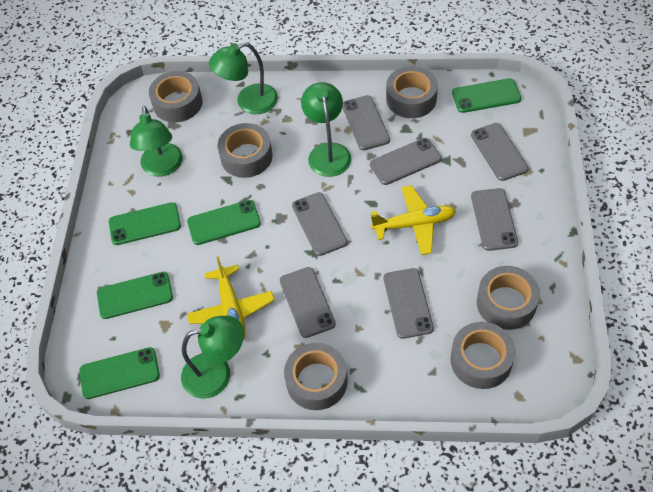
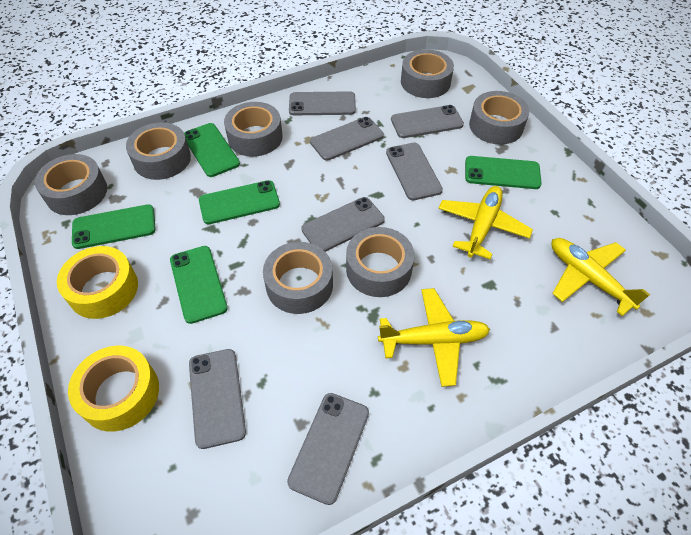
green lamp: 4 -> 0
grey tape: 6 -> 7
yellow plane: 2 -> 3
yellow tape: 0 -> 2

